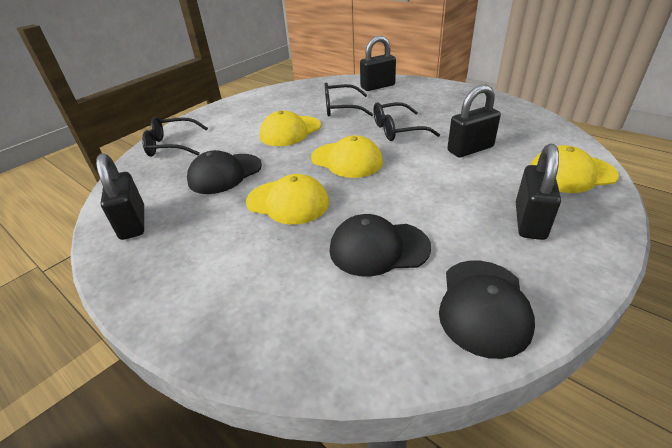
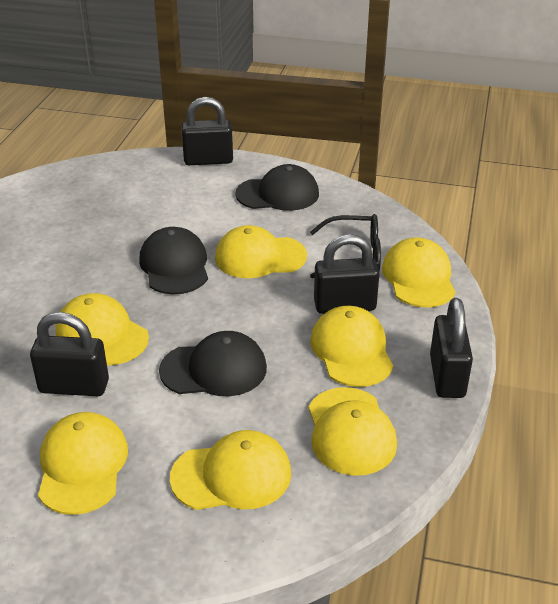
black glasses: 3 -> 1
yellow cap: 4 -> 7

